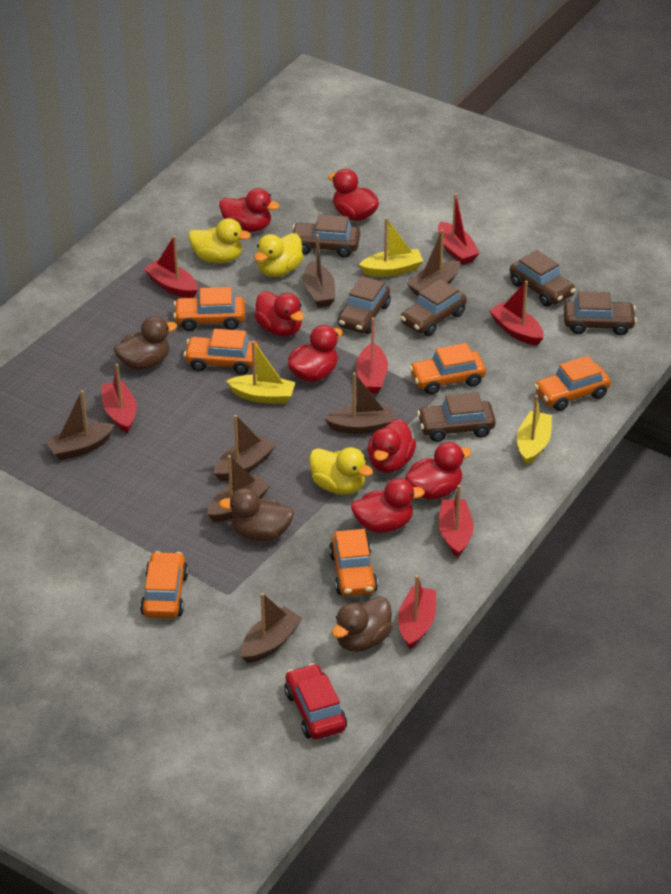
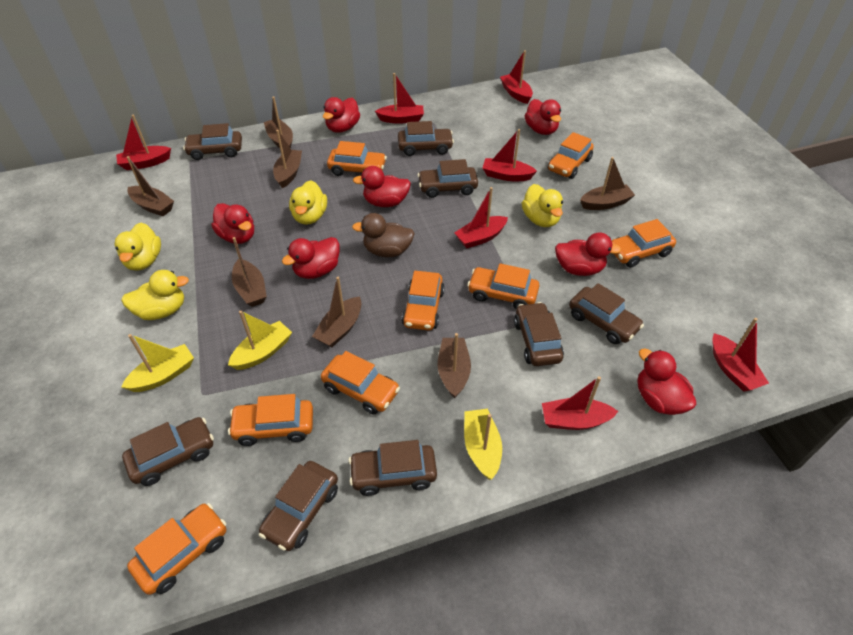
brown car: 6 -> 8
brown duck: 3 -> 1
orange car: 6 -> 8
red car: 1 -> 0
yellow duck: 3 -> 4

